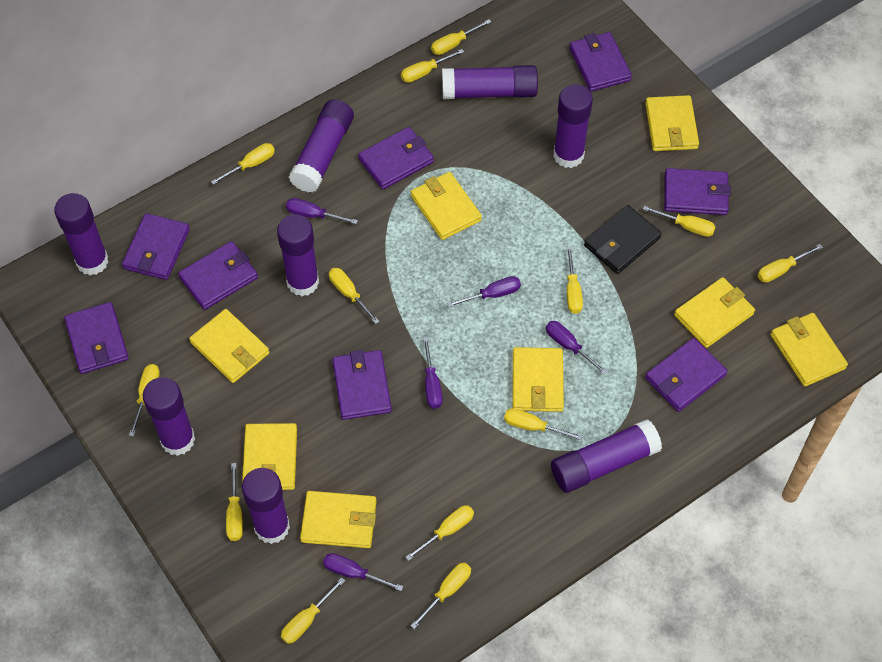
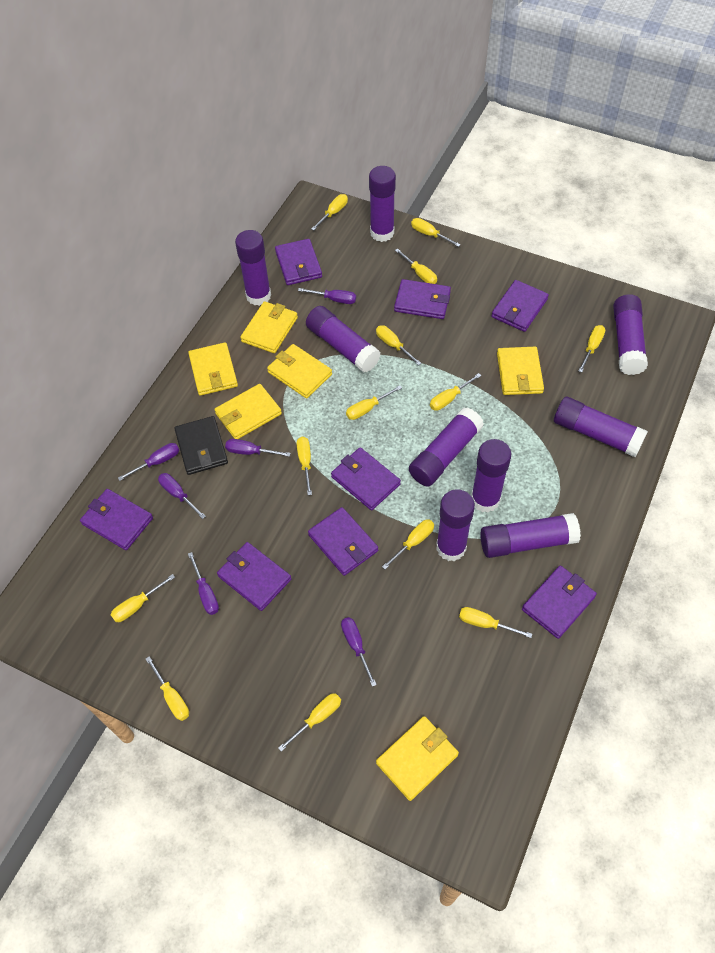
purple glue stick: 8 -> 9
purple screwdriver: 5 -> 6
yellow wallet: 8 -> 6

